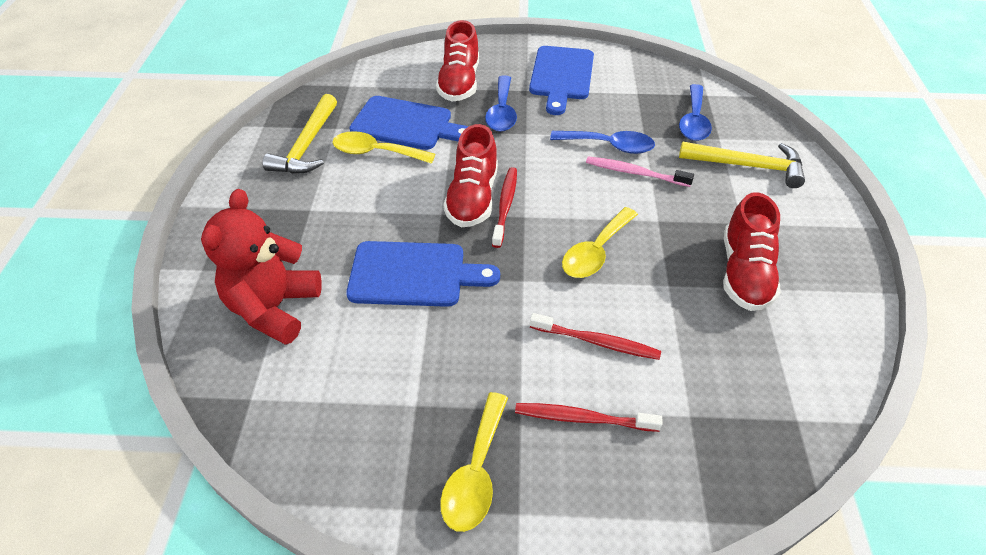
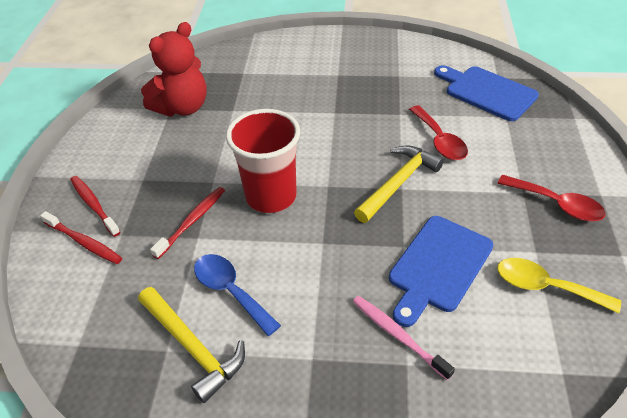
blue cutting board: 3 -> 2
blue spoon: 3 -> 1
red cup: 0 -> 1
red shoe: 3 -> 0
red spoon: 0 -> 2
yellow spoon: 3 -> 1

